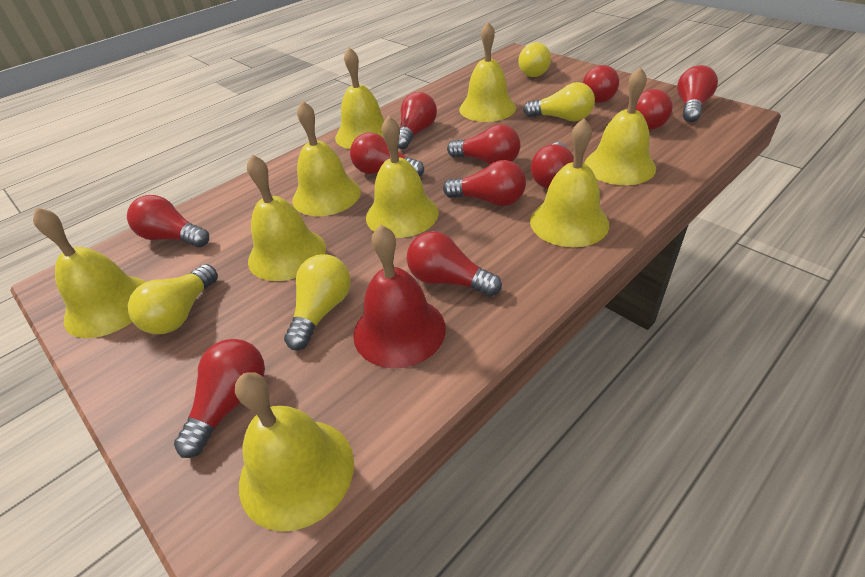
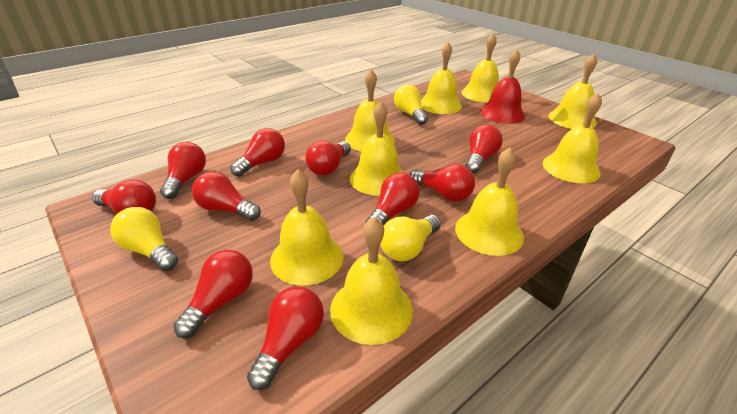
red light bulb: 11 -> 10
yellow light bulb: 4 -> 3

